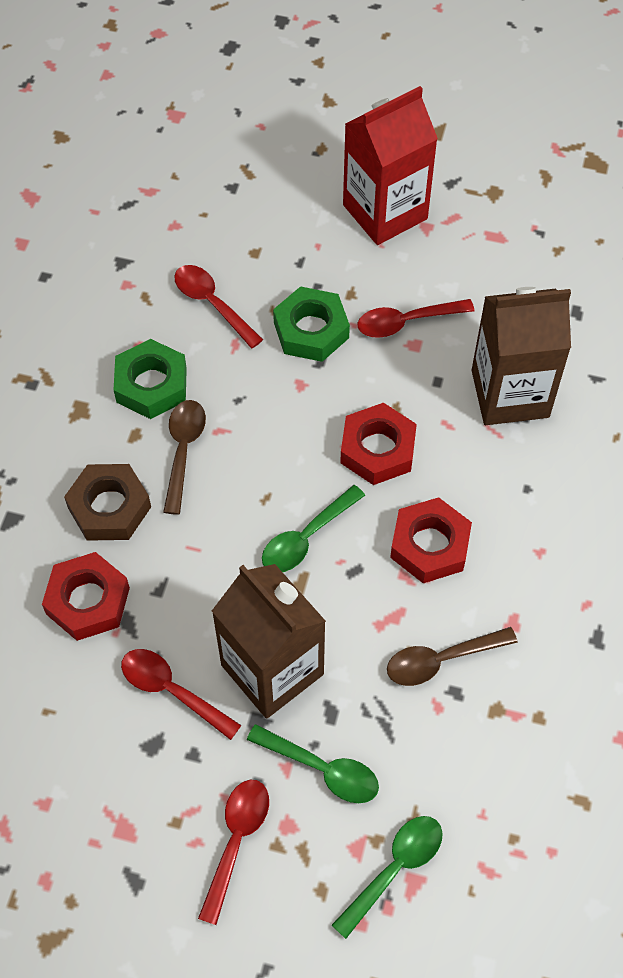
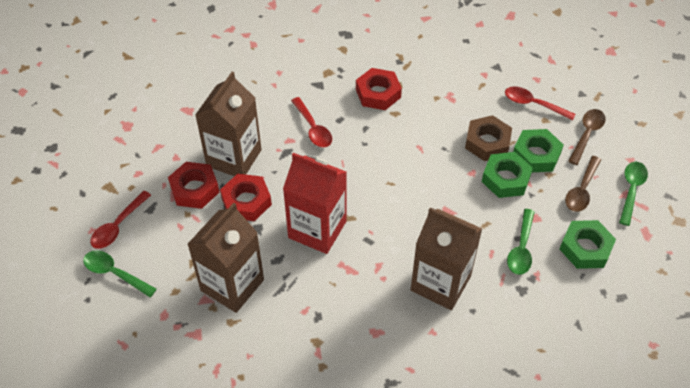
brown carton: 2 -> 3
green nut: 2 -> 3
red spoon: 4 -> 3

